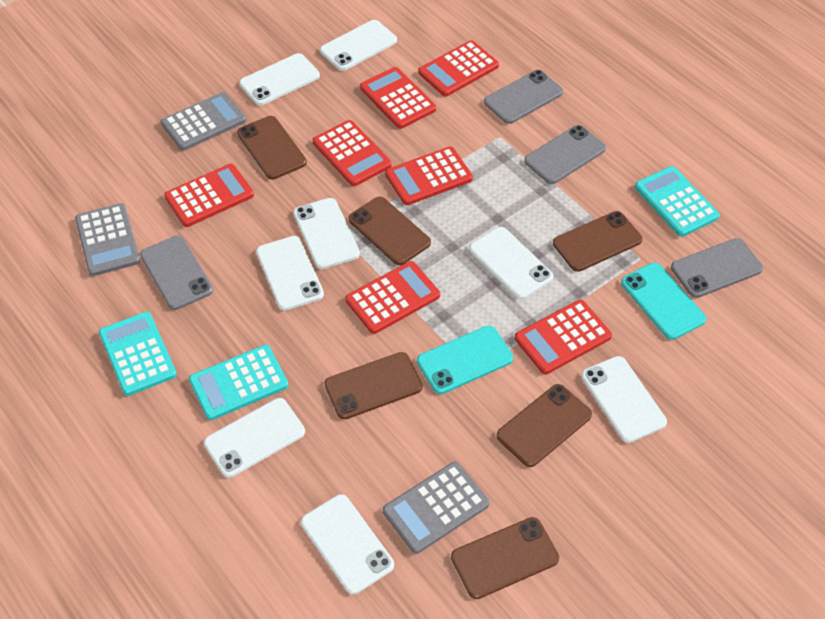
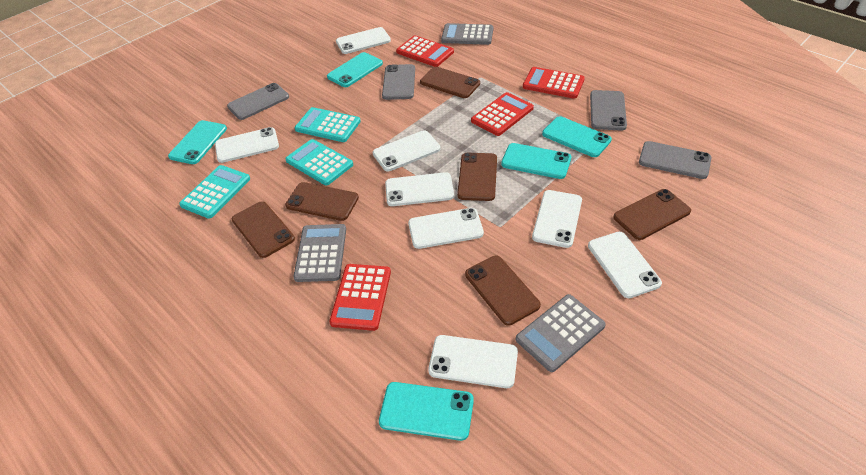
red calculator: 7 -> 4
turquoise phone: 2 -> 5

